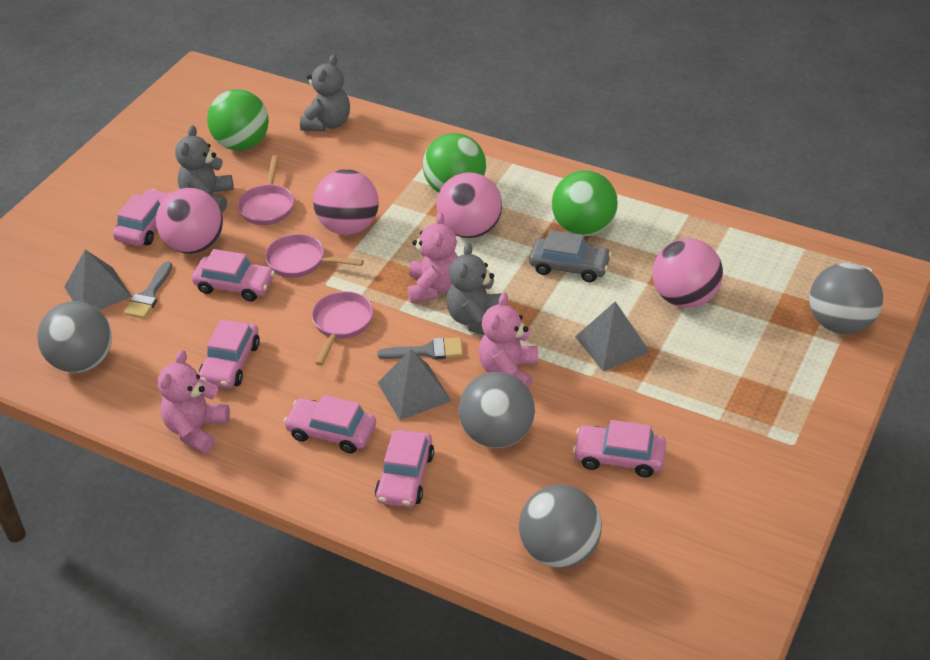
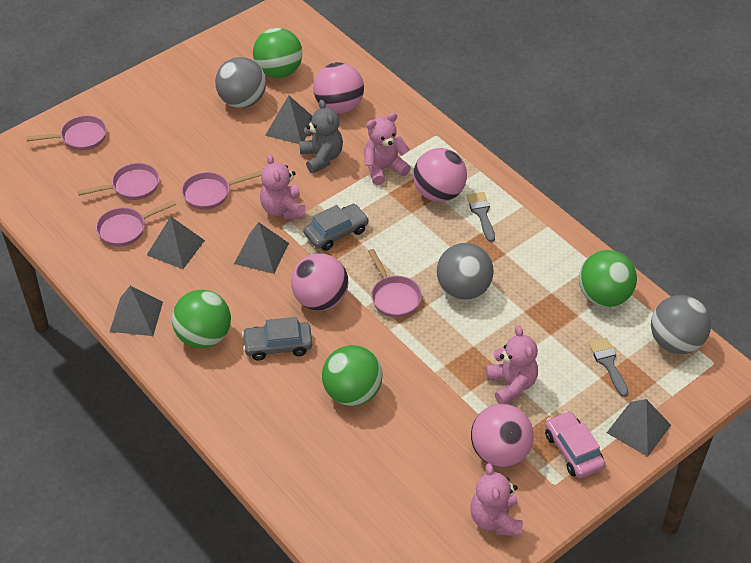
green ball: 3 -> 4
grey ball: 4 -> 3
grey car: 1 -> 2
grey pyramid: 3 -> 5
grey teddy bear: 3 -> 1
pink car: 6 -> 1
pink pan: 3 -> 5
pink teddy bear: 3 -> 4

